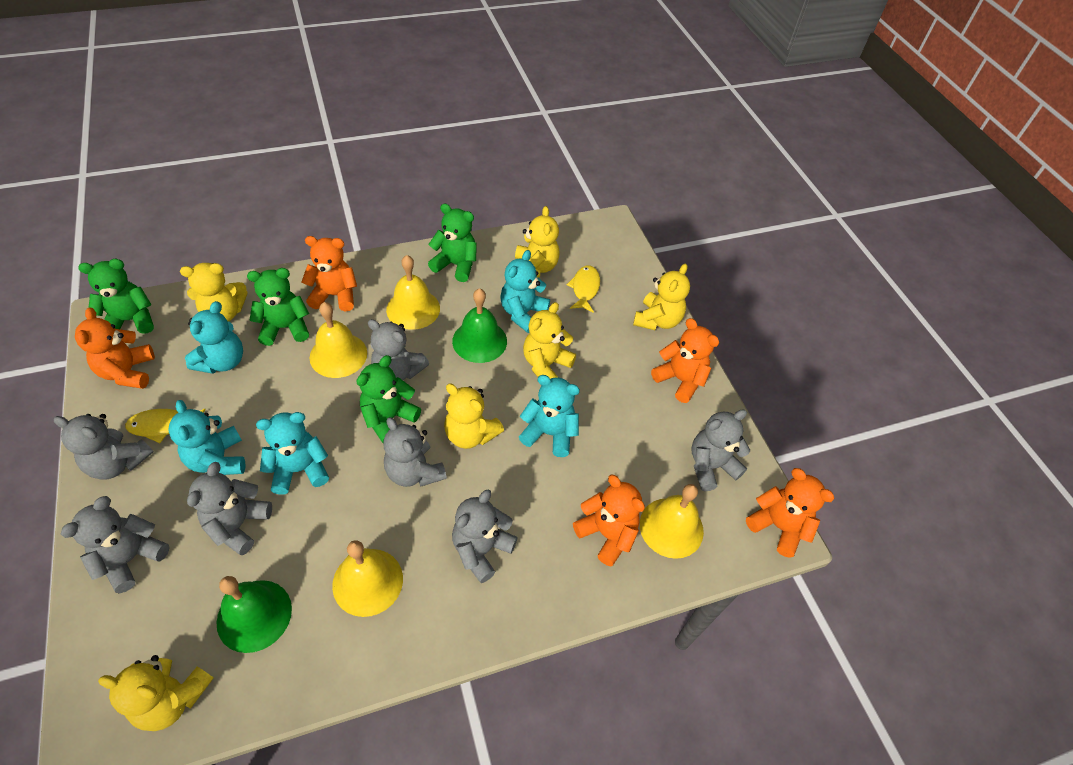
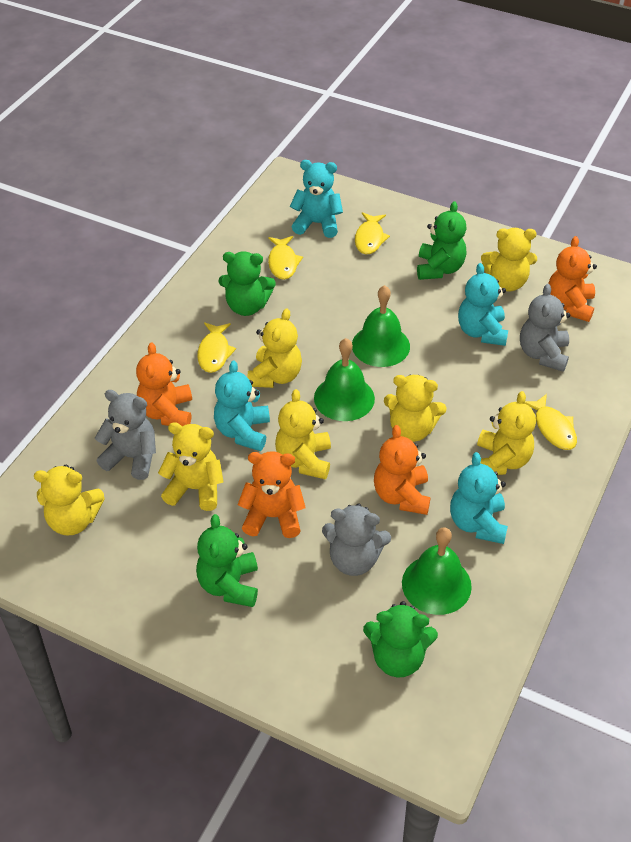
green bell: 2 -> 3
grey teddy bear: 7 -> 3
orange teddy bear: 5 -> 4
turquoise teddy bear: 5 -> 4
yellow bell: 4 -> 0
yellow fish: 2 -> 4
yellow teddy bear: 6 -> 7

